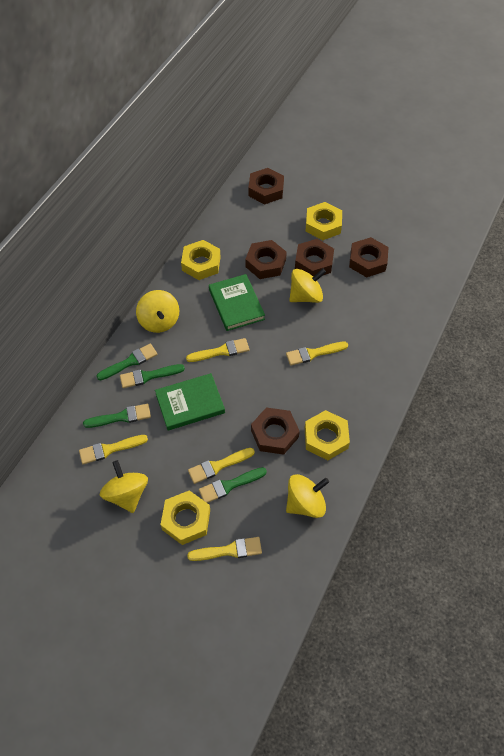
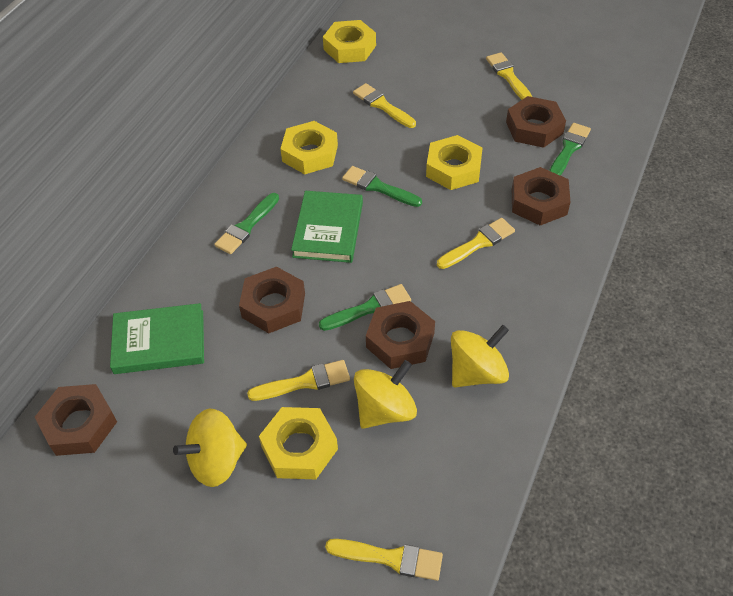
yellow spinning top: 4 -> 3

